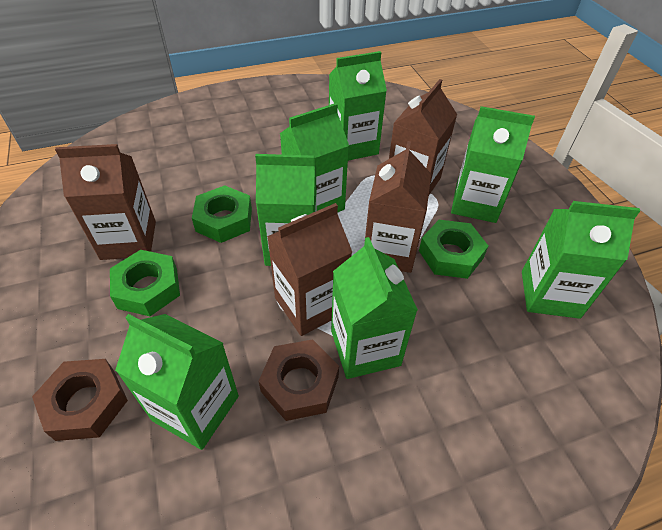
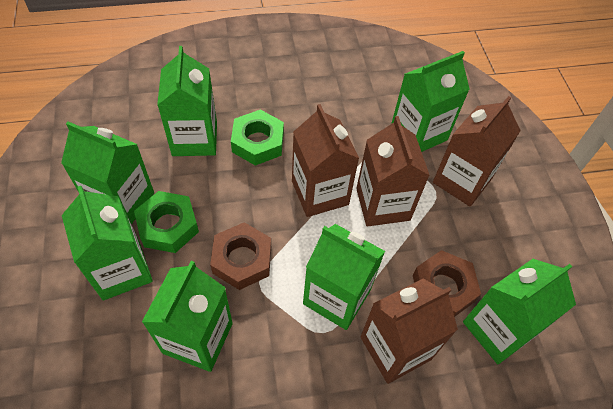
green nut: 3 -> 2

